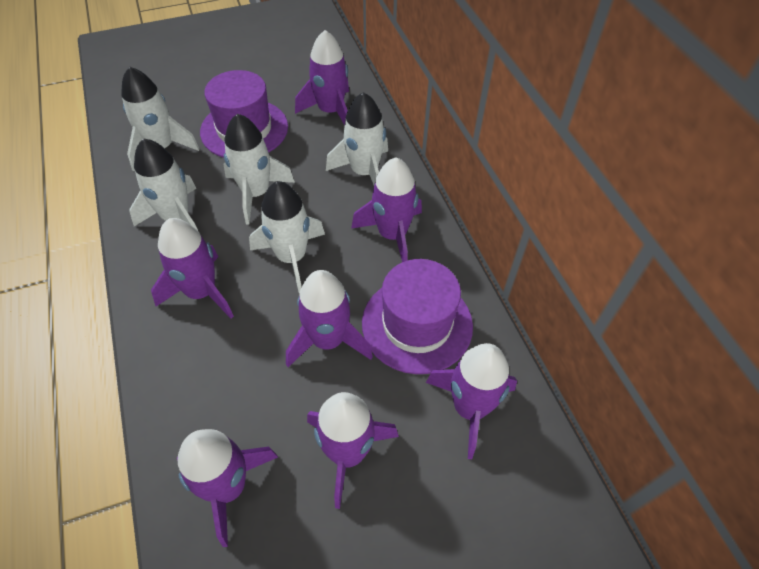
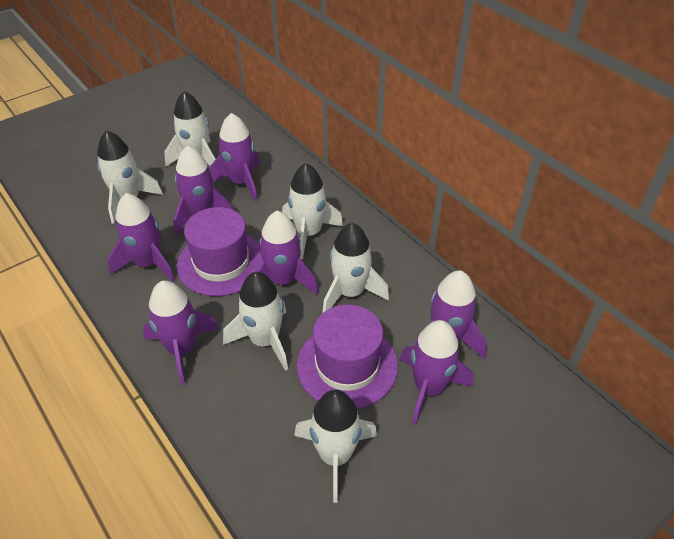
white rocket: 5 -> 6

